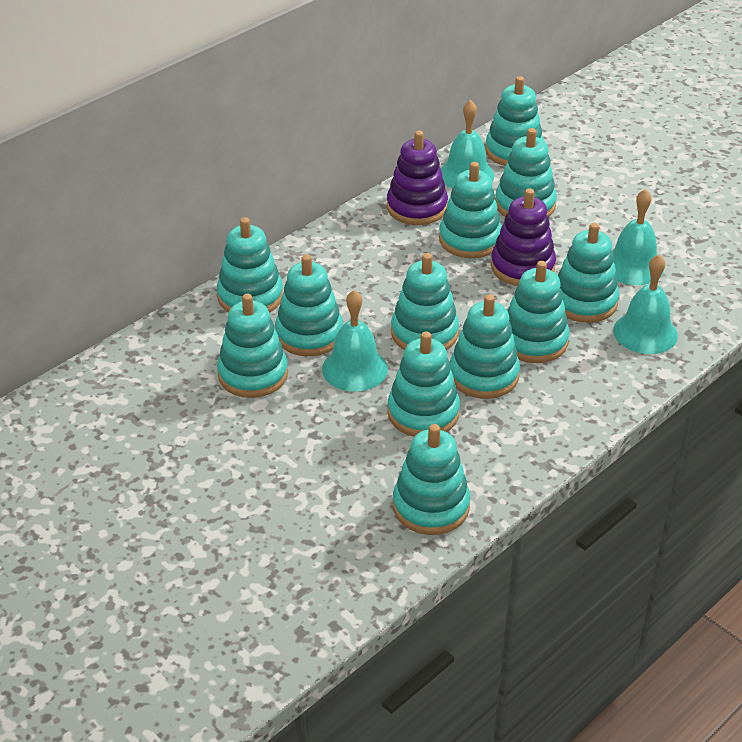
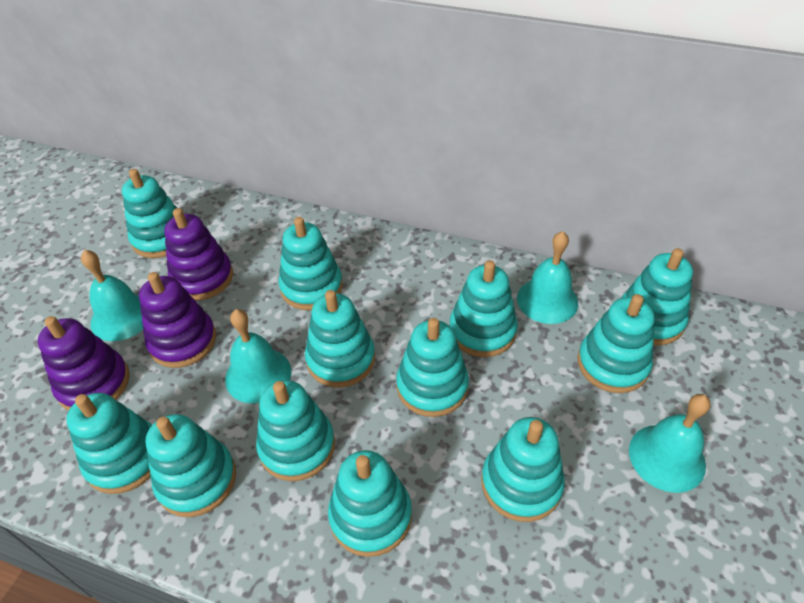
purple stacking toy: 2 -> 3

